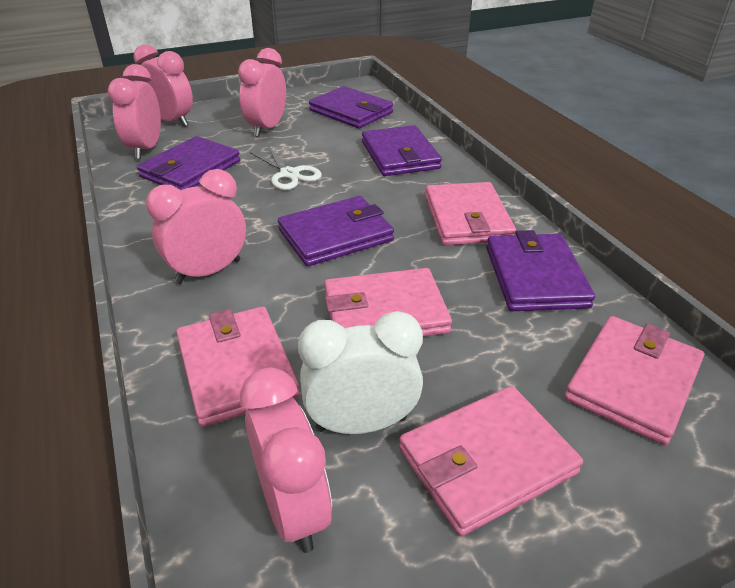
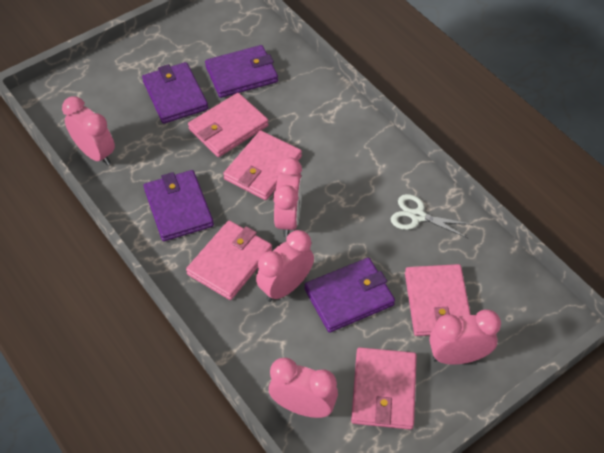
purple wallet: 5 -> 4
white clock: 1 -> 0

